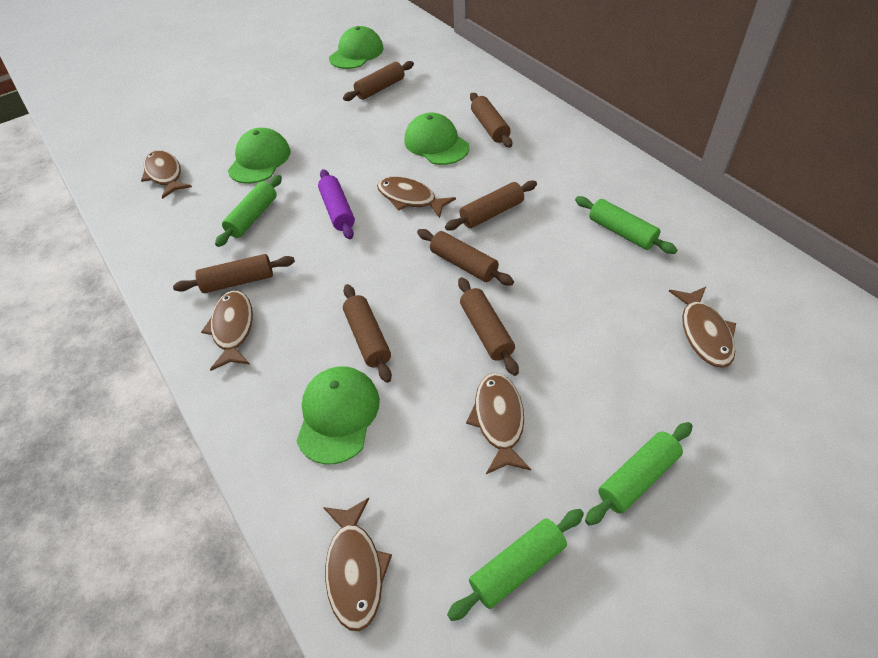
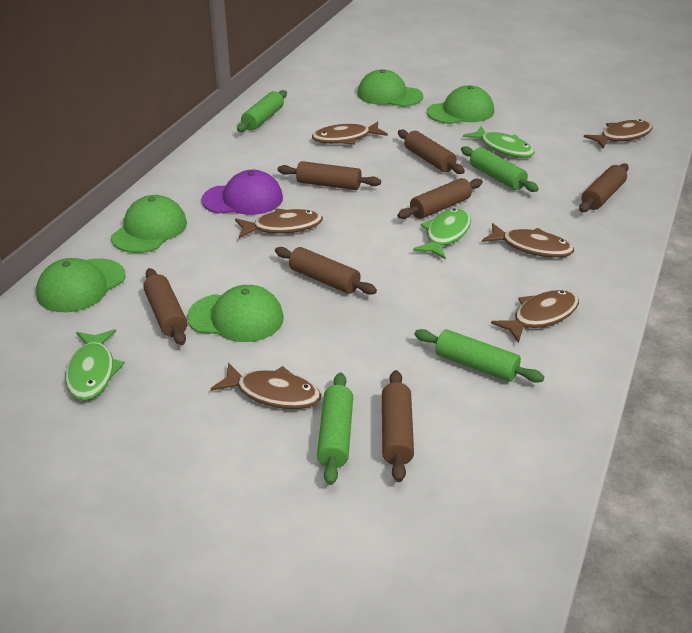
green cap: 4 -> 5
green fish: 0 -> 3
purple cap: 0 -> 1
purple rolling pin: 1 -> 0

